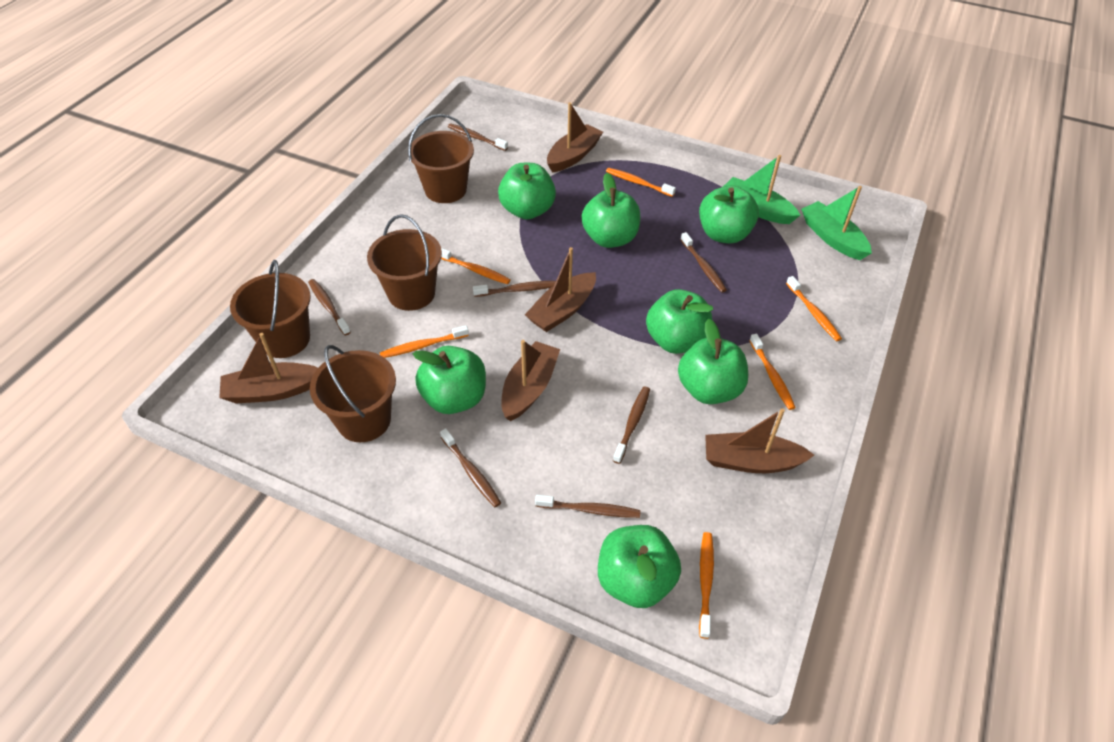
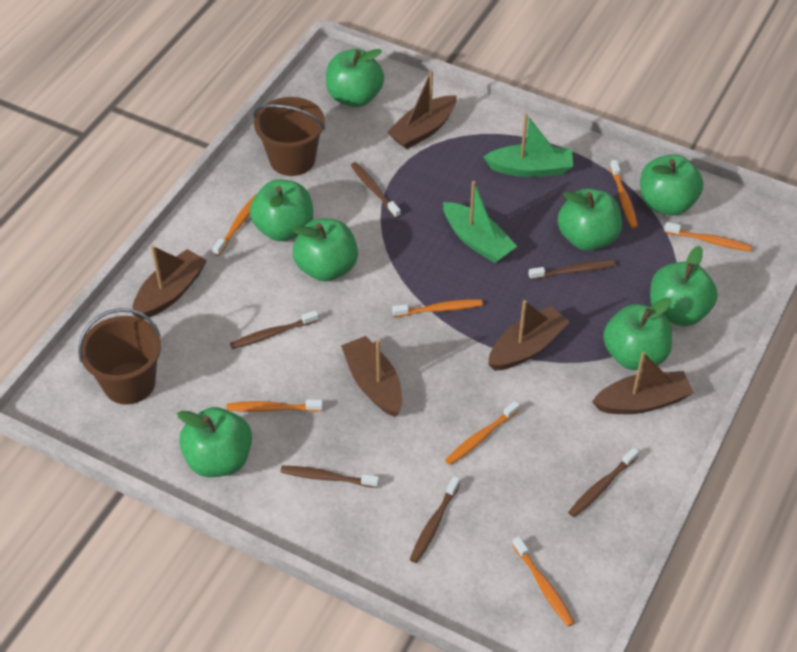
brown bucket: 4 -> 2
brown toothbrush: 7 -> 6
green apple: 7 -> 8
orange toothbrush: 6 -> 7

